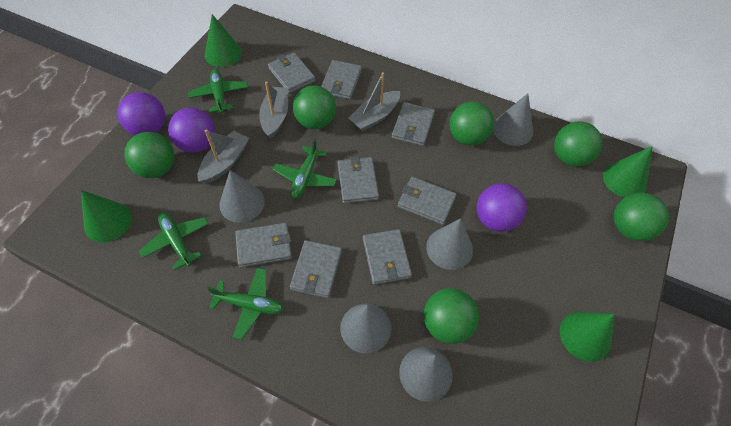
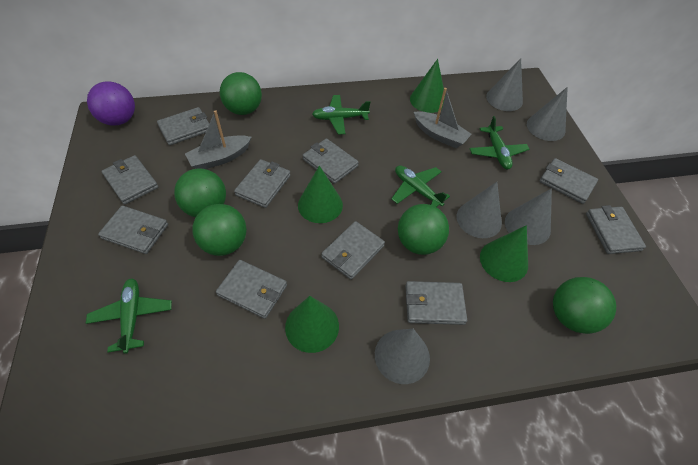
green ball: 6 -> 5
grey boat: 3 -> 2
grey wallet: 8 -> 10
purple ball: 3 -> 1

